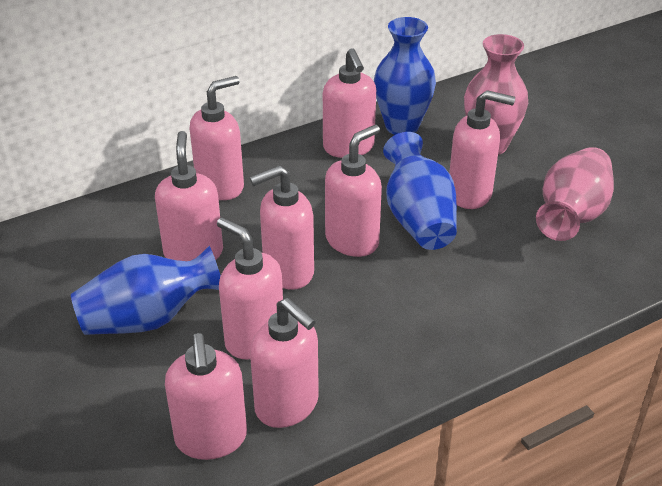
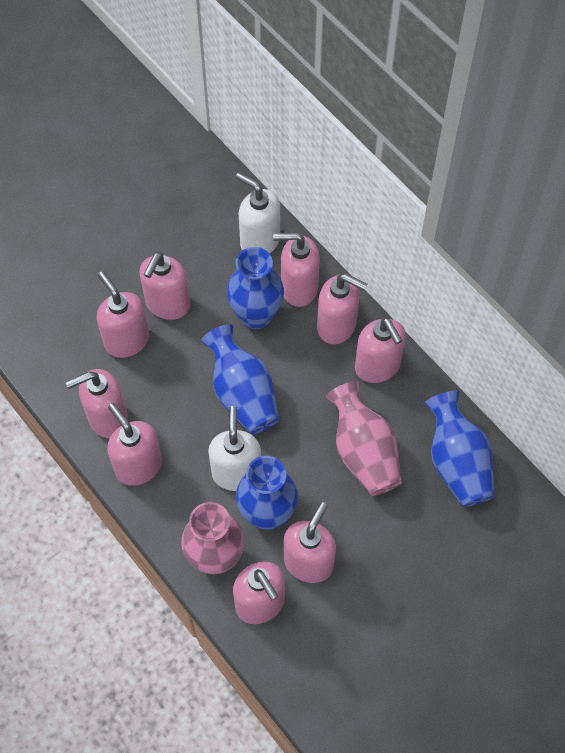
blue vase: 3 -> 4
white soap dispenser: 0 -> 2

